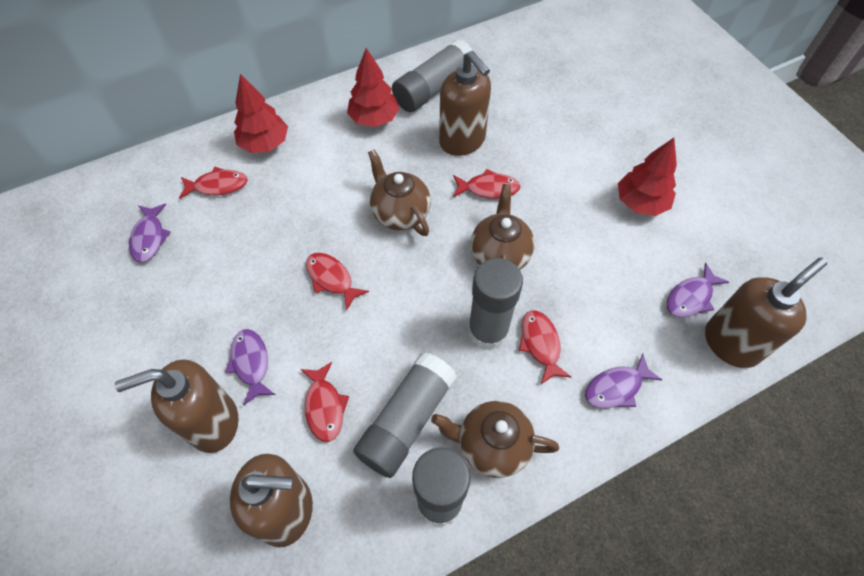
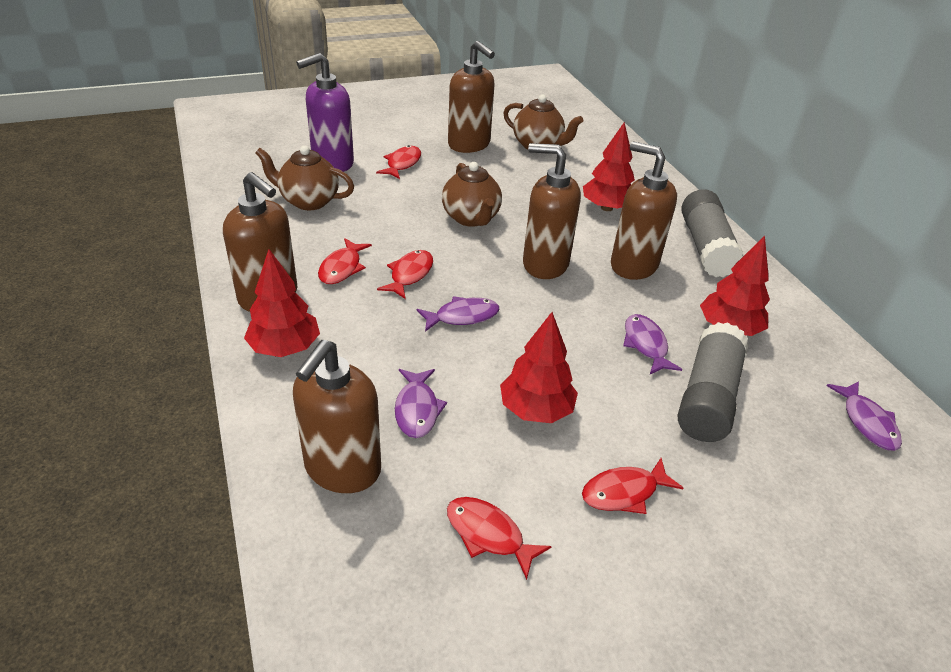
brown soap dispenser: 4 -> 5
grey glue stick: 4 -> 2
purple soap dispenser: 0 -> 1
red tree: 3 -> 4

